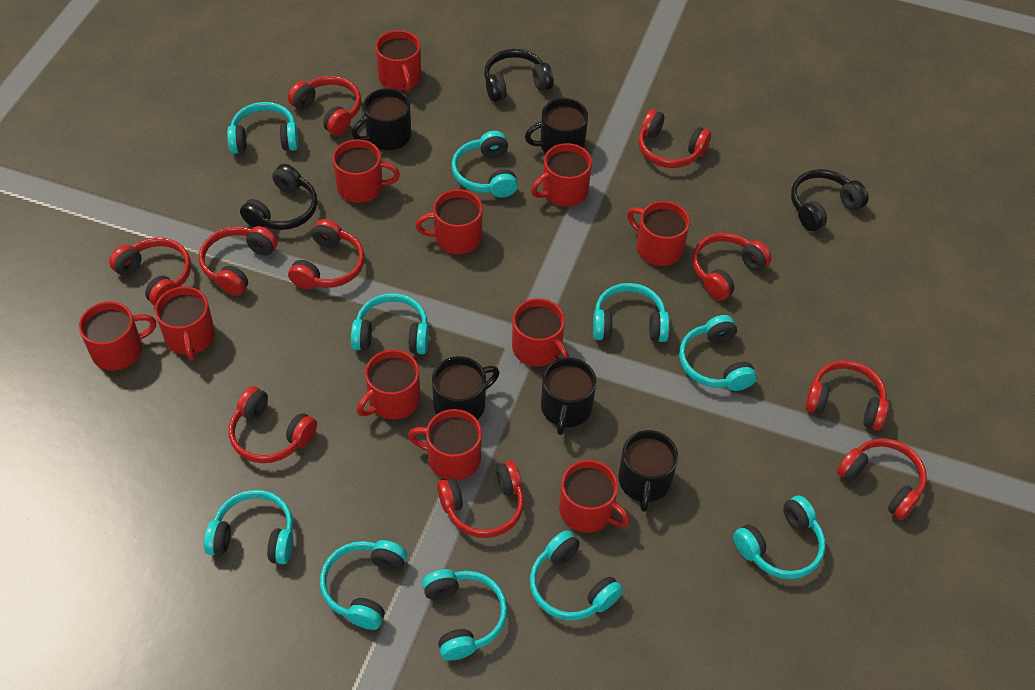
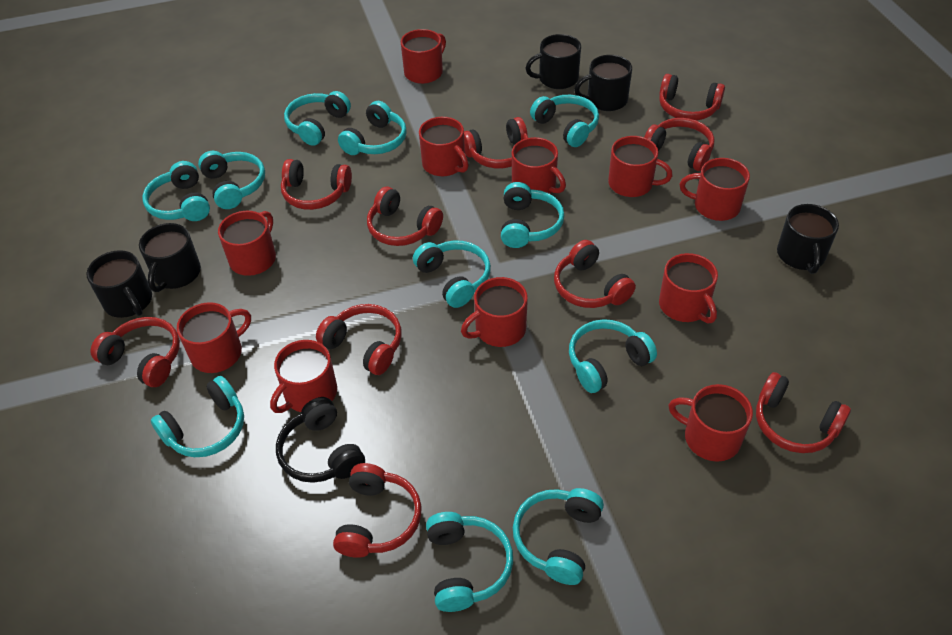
black headphones: 3 -> 1
turquoise headphones: 10 -> 11

